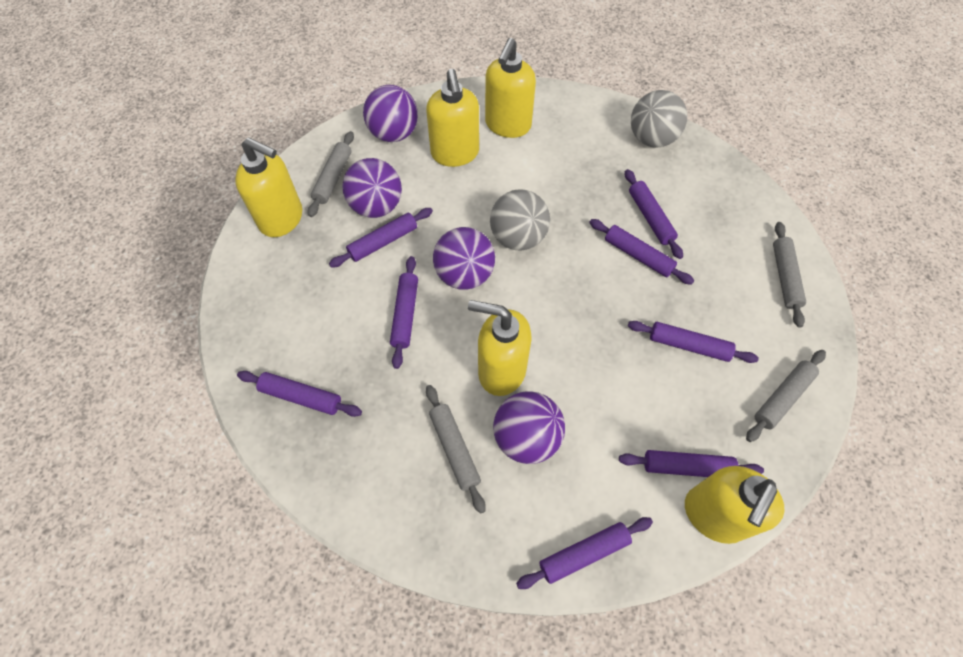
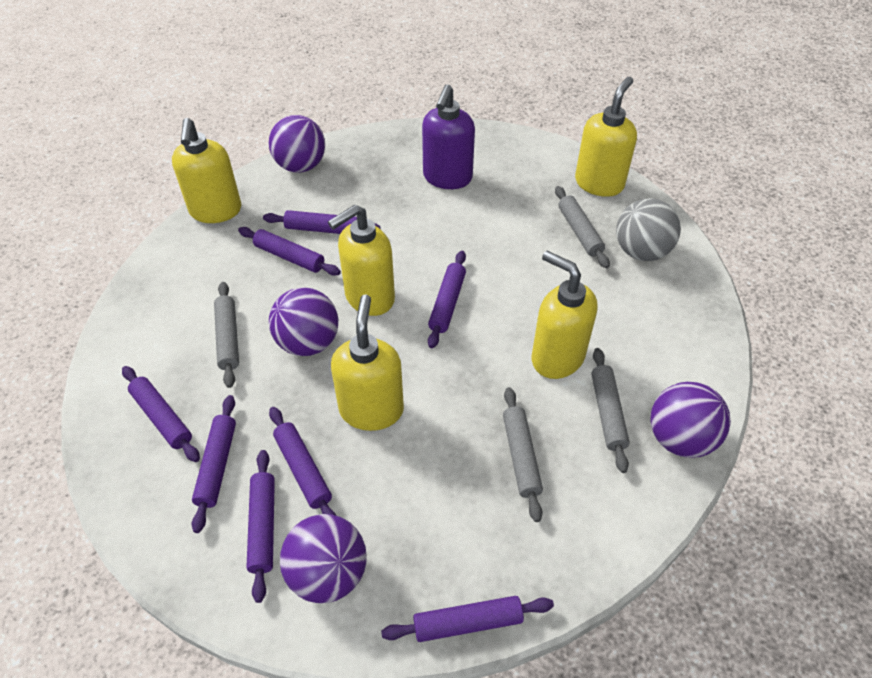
grey ball: 2 -> 1
purple soap dispenser: 0 -> 1

